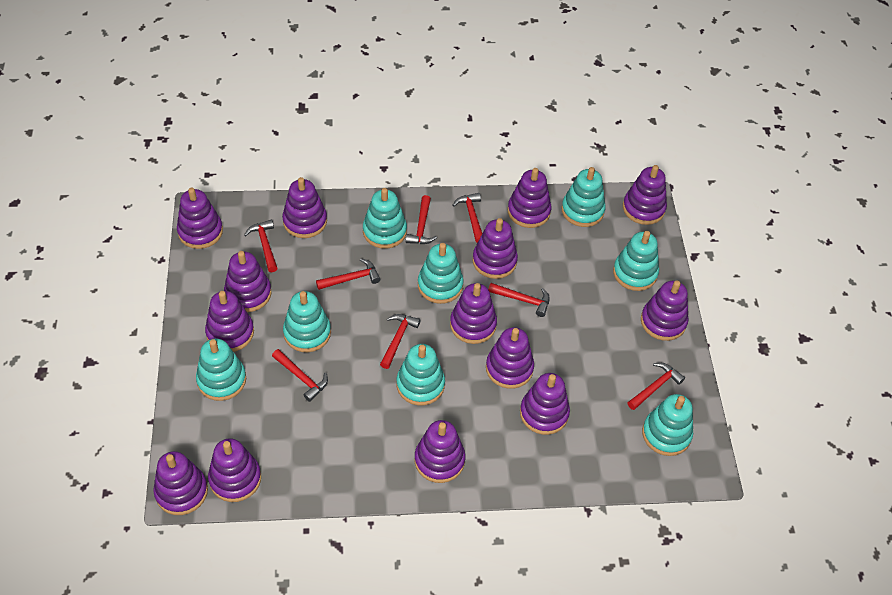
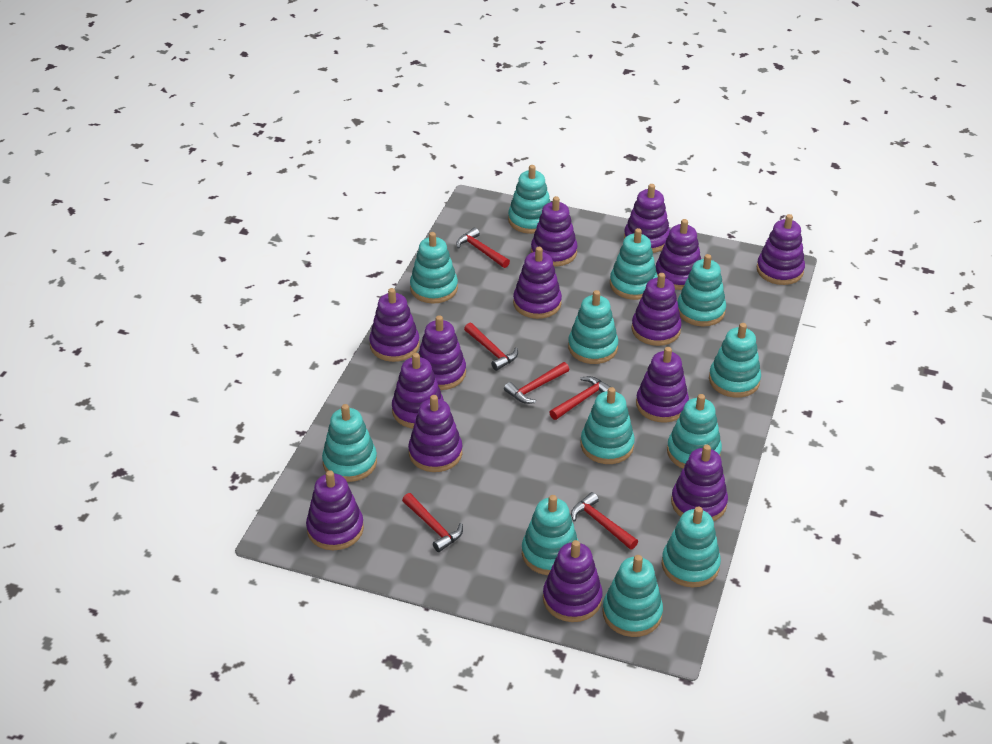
red hammer: 8 -> 6
turquoise stacking toy: 8 -> 12

